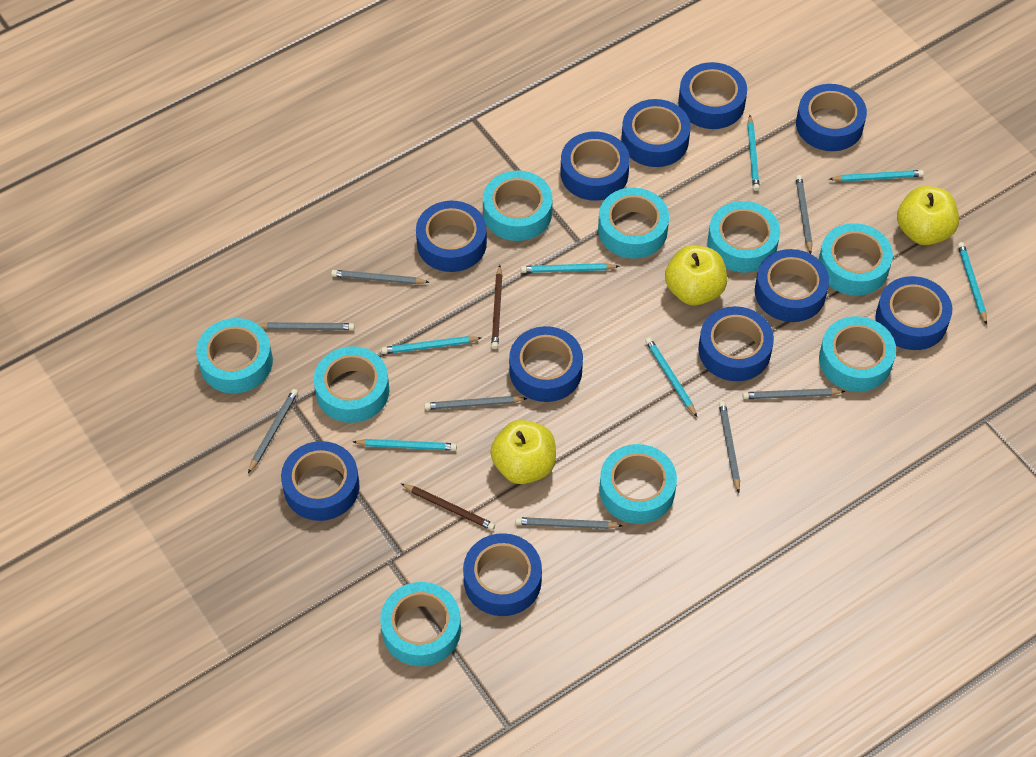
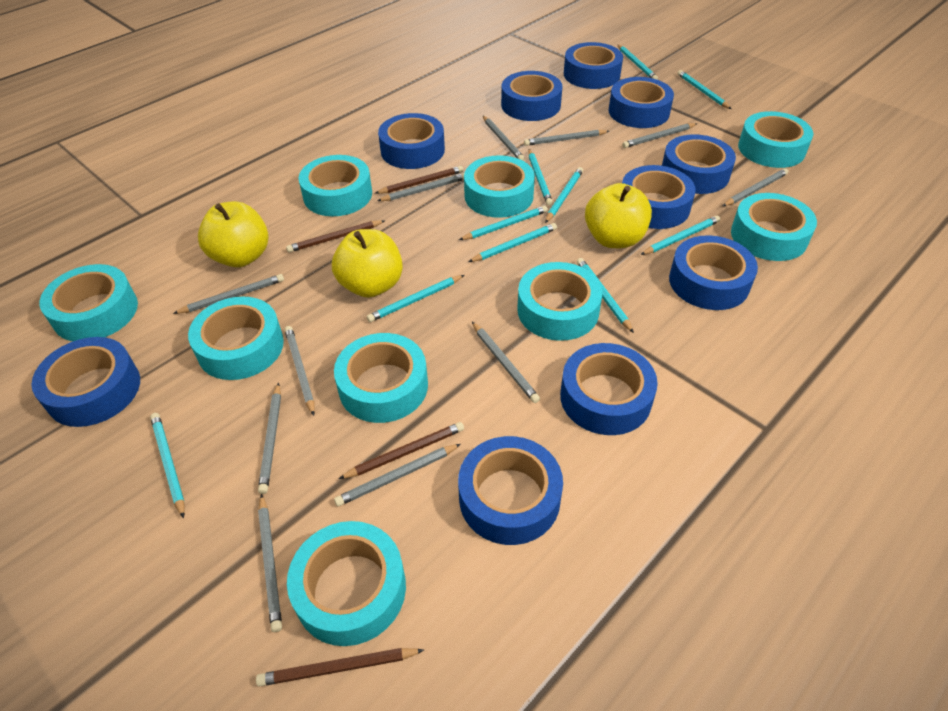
blue tape: 11 -> 10
brown pencil: 2 -> 4
grey pencil: 8 -> 11
turquoise pencil: 7 -> 10

